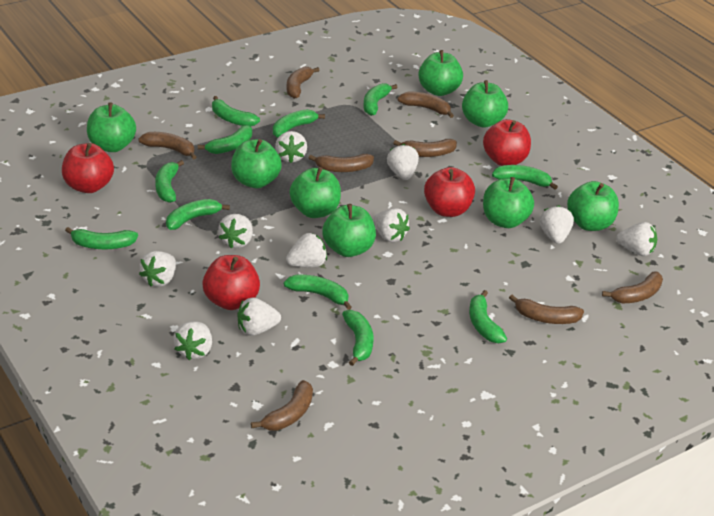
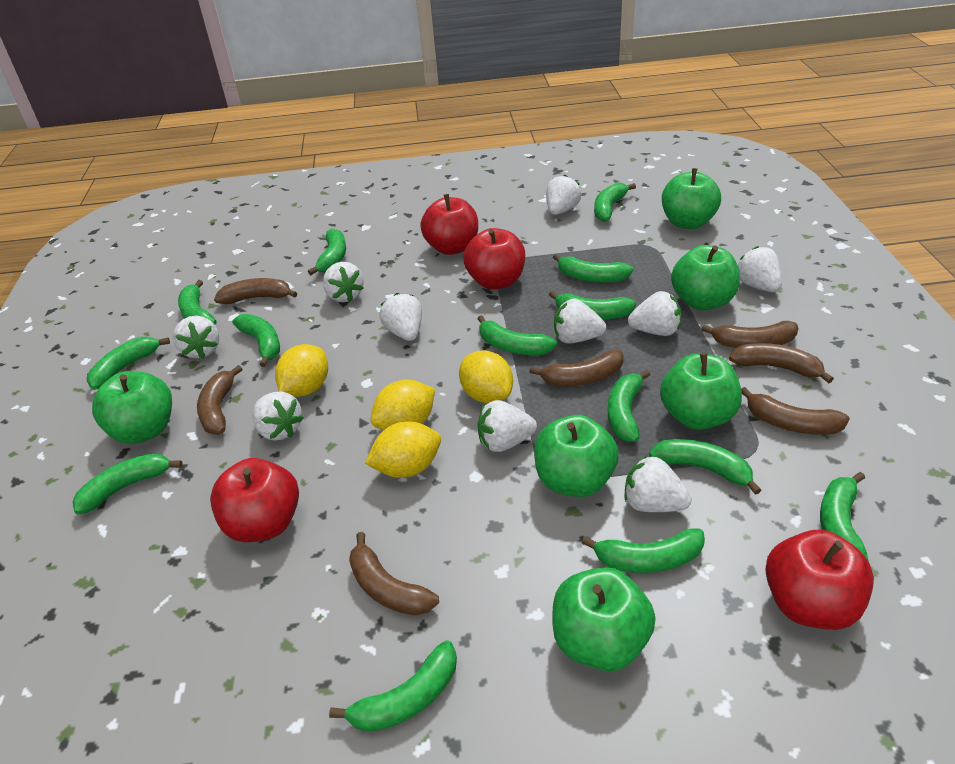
brown banana: 8 -> 7
green apple: 8 -> 6
green banana: 11 -> 14
yellow lemon: 0 -> 4

